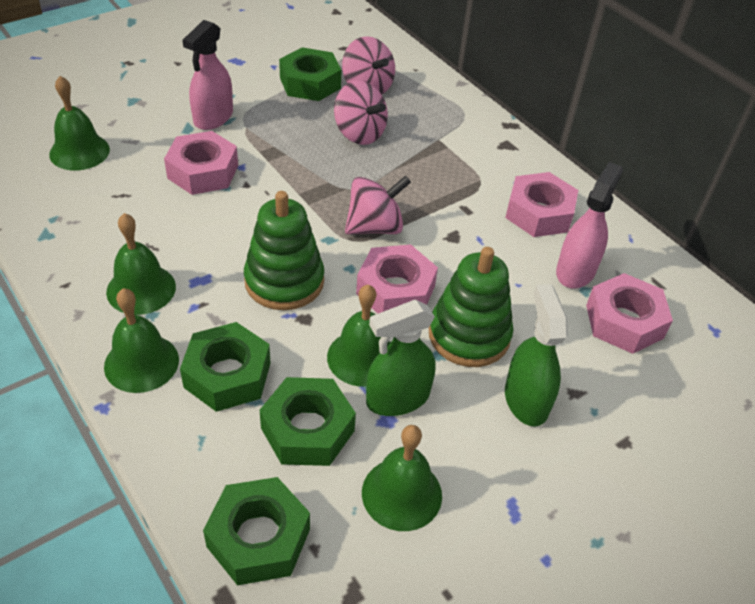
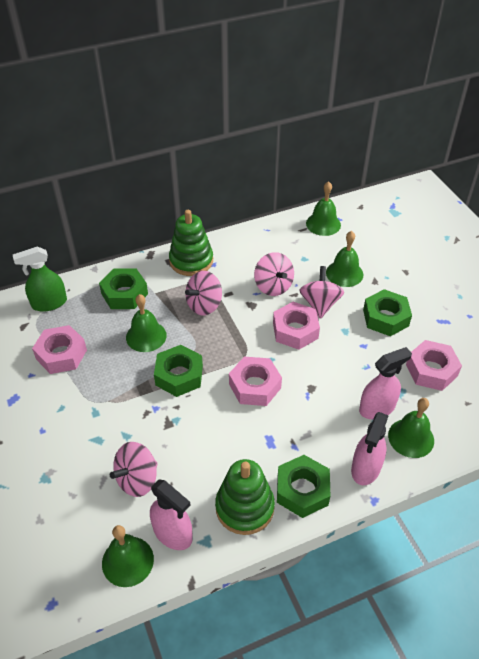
green spray bottle: 2 -> 1
pink spinning top: 3 -> 4
pink spray bottle: 2 -> 3

